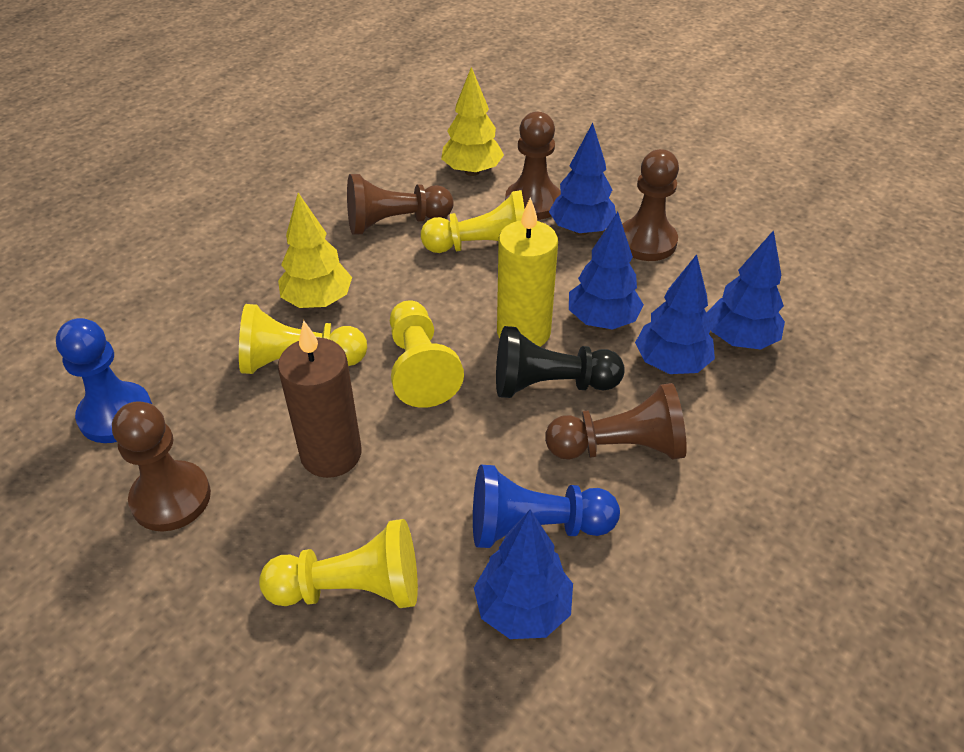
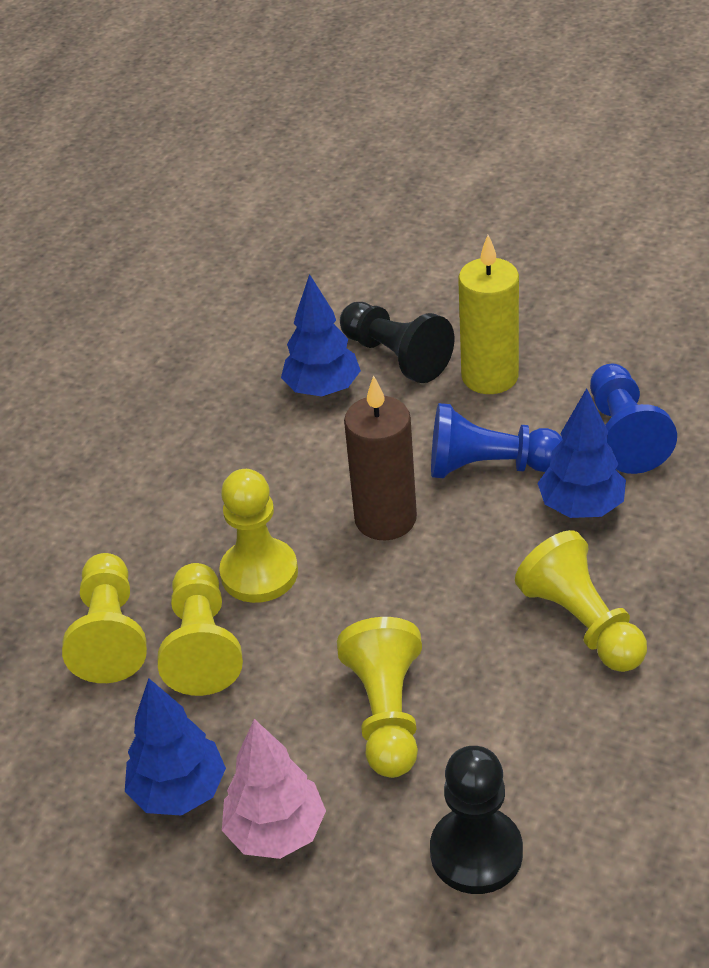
black pawn: 1 -> 2
blue tree: 5 -> 3
brown pawn: 5 -> 0
pink tree: 0 -> 1
yellow pawn: 4 -> 5
yellow tree: 2 -> 0

